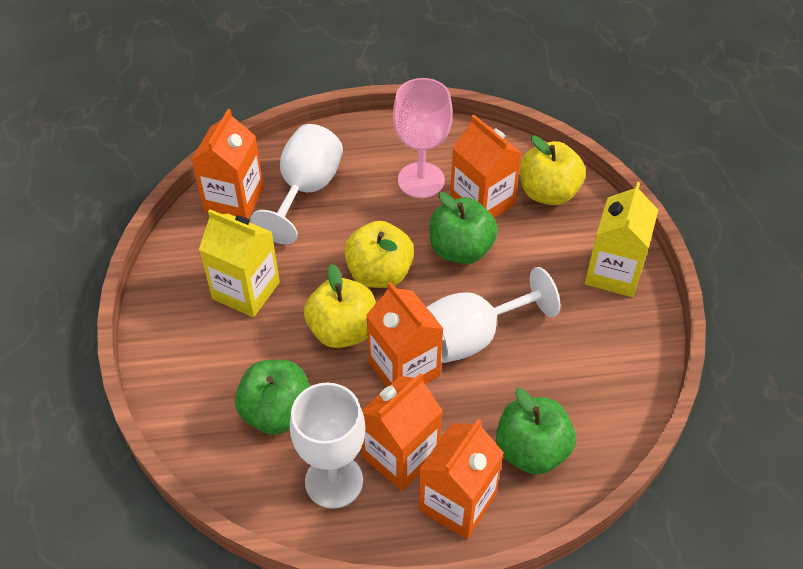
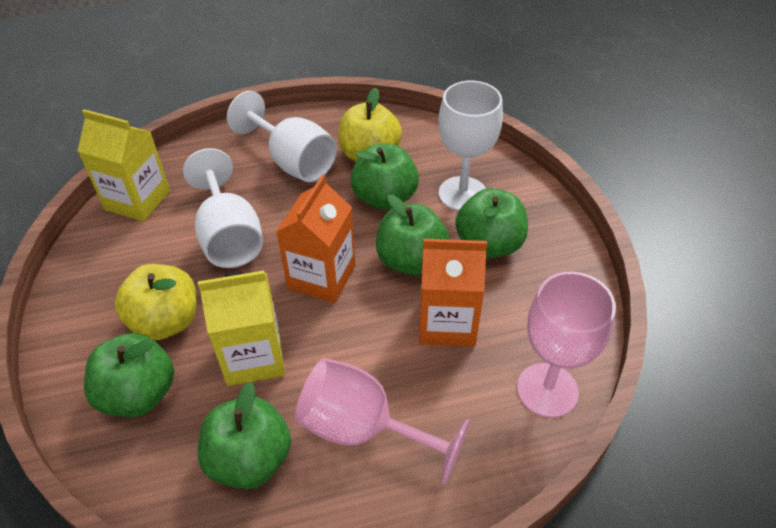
green apple: 3 -> 5
orange carton: 5 -> 2
pink goblet: 1 -> 2
yellow apple: 3 -> 2

